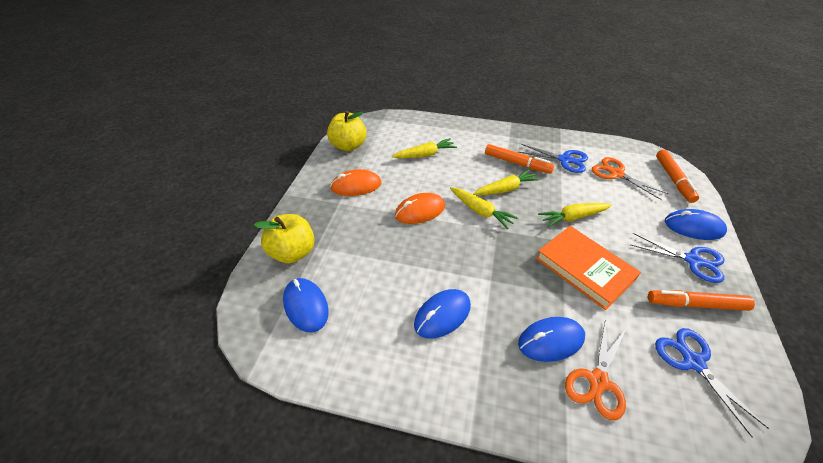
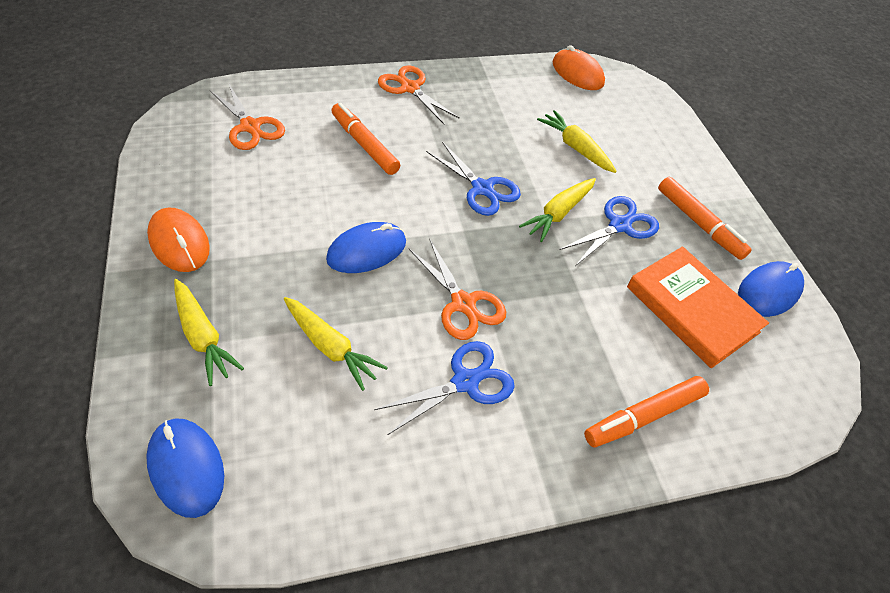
blue mouse: 4 -> 3
orange scissors: 2 -> 3
yellow apple: 2 -> 0

